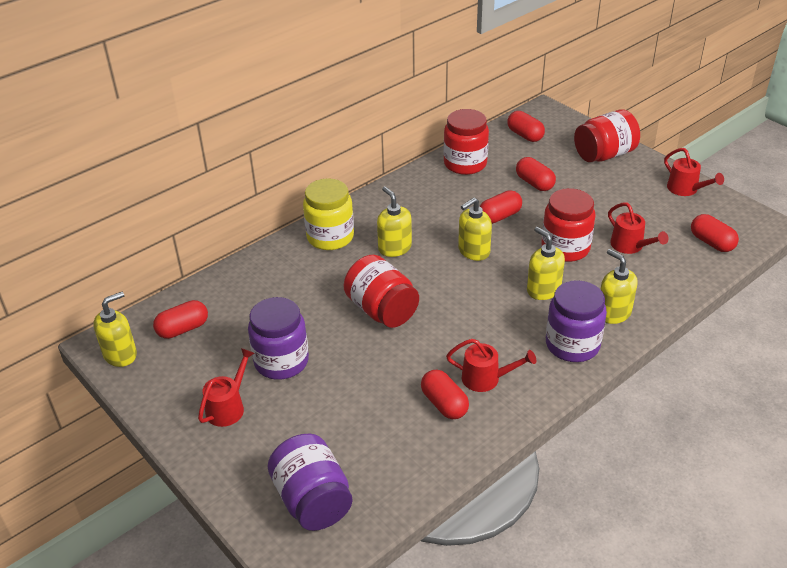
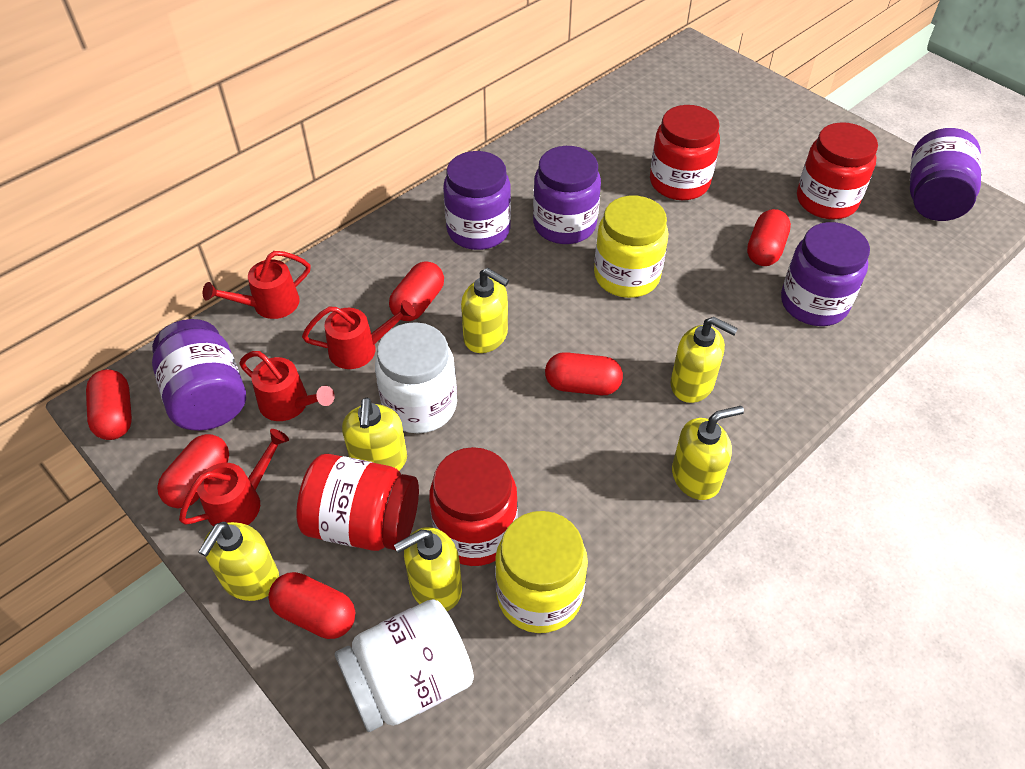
purple jar: 3 -> 5
white jar: 0 -> 2
yellow jar: 1 -> 2
yellow soap dispenser: 5 -> 6

